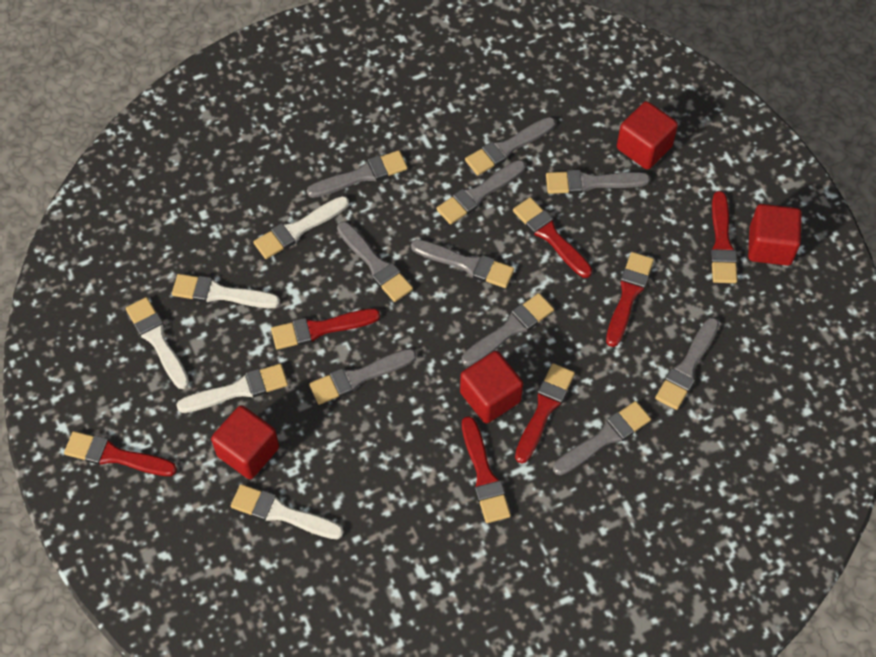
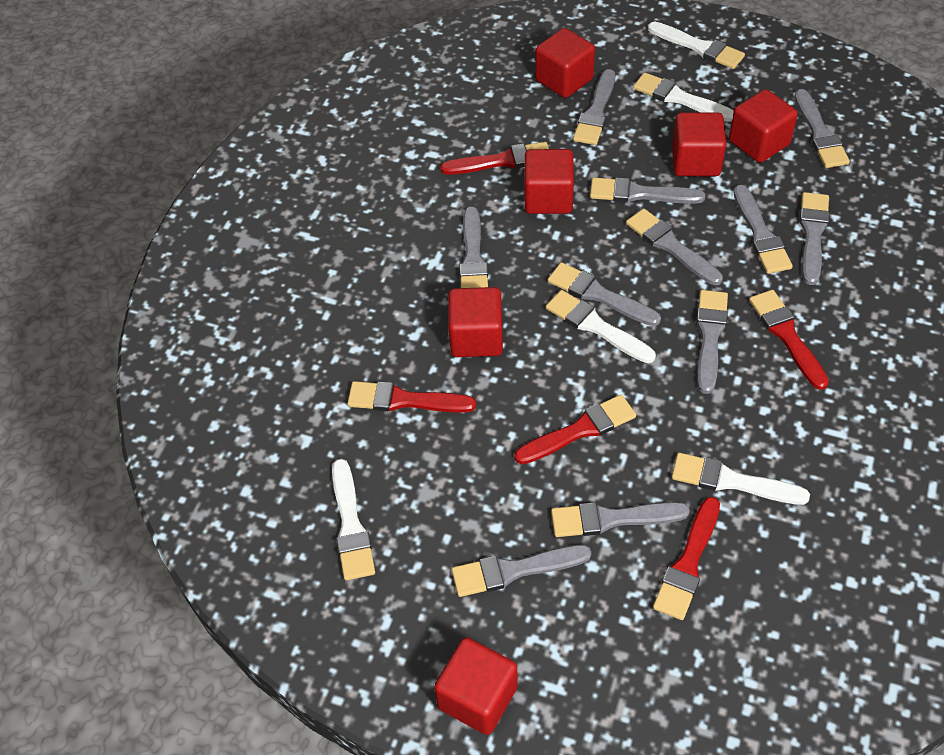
grey brush: 10 -> 11
red brush: 7 -> 5
red cube: 4 -> 6

